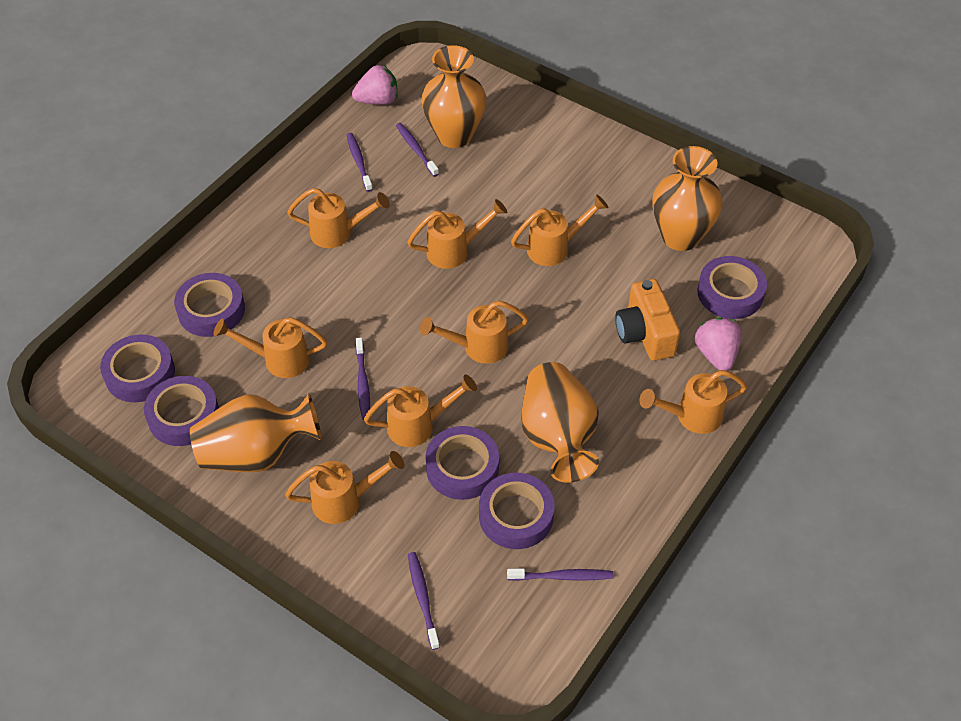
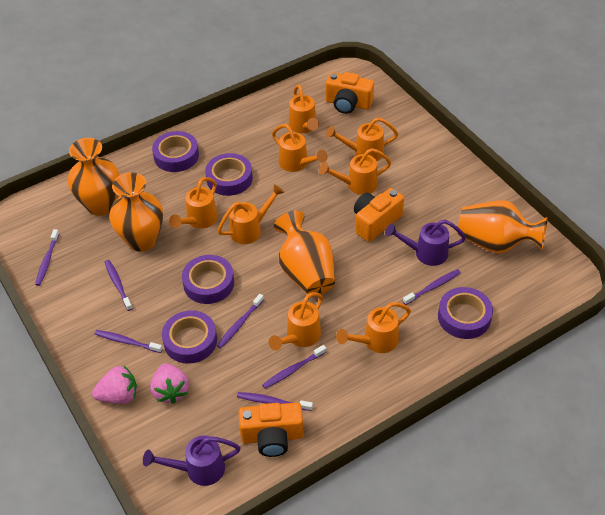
orange camera: 1 -> 3
purple tape: 6 -> 5
purple toothbrush: 5 -> 7
purple watering can: 0 -> 2

